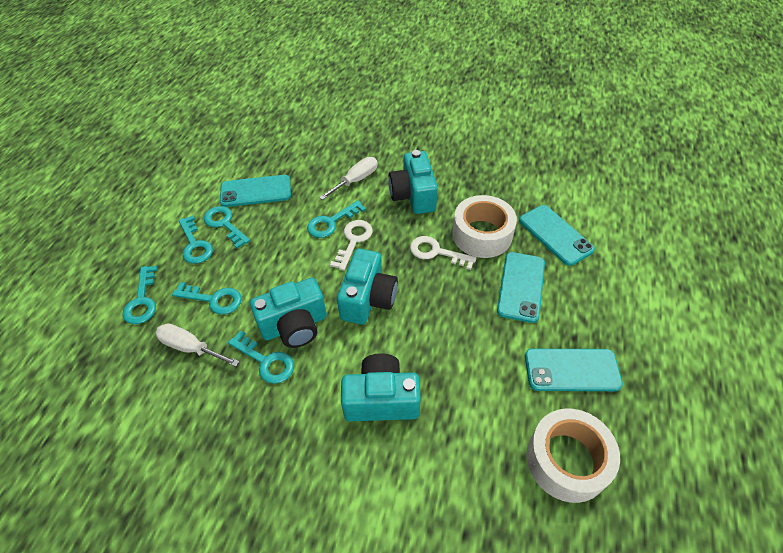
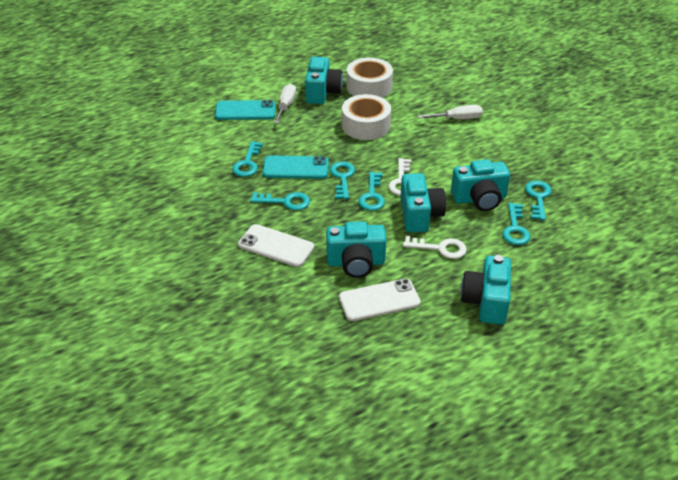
turquoise camera: 4 -> 5
turquoise phone: 4 -> 2
white phone: 0 -> 2

